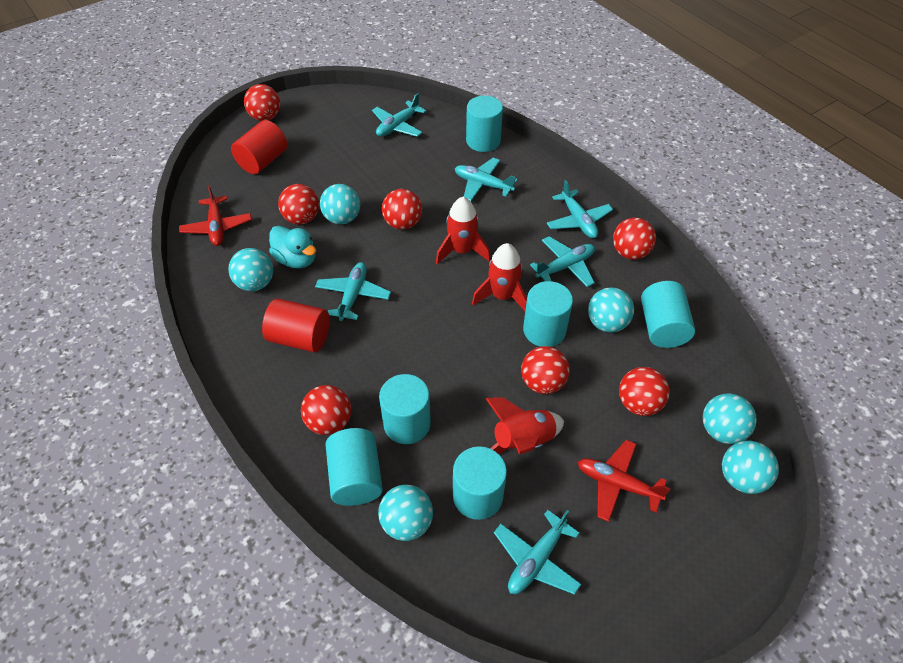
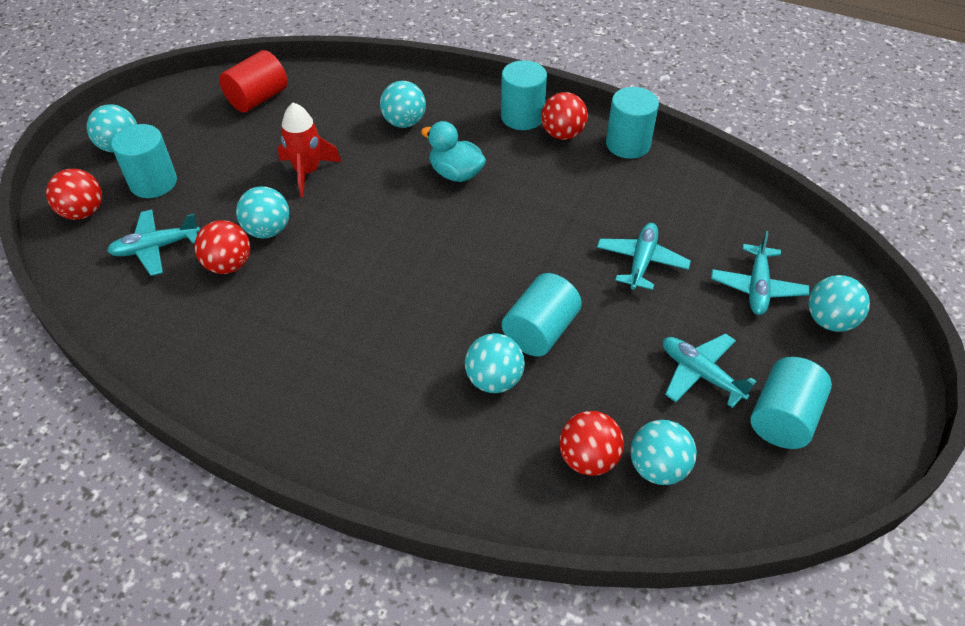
red ball: 7 -> 4
red cylinder: 2 -> 1
red plane: 2 -> 0
red rocket: 3 -> 1
turquoise cylinder: 6 -> 5
turquoise plane: 6 -> 4

